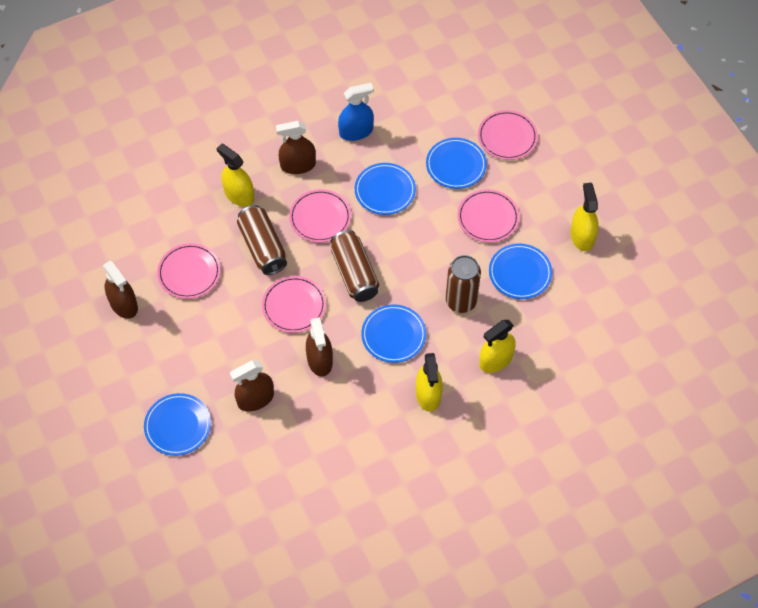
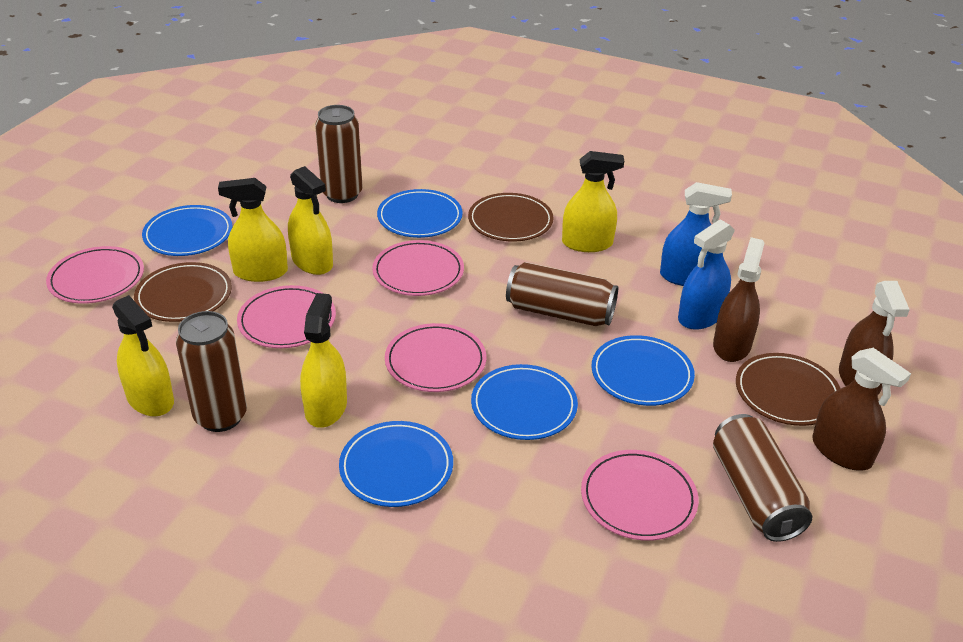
blue spray bottle: 1 -> 2
brown can: 3 -> 4
brown plate: 0 -> 3
brown spray bottle: 4 -> 3
yellow spray bottle: 4 -> 5

